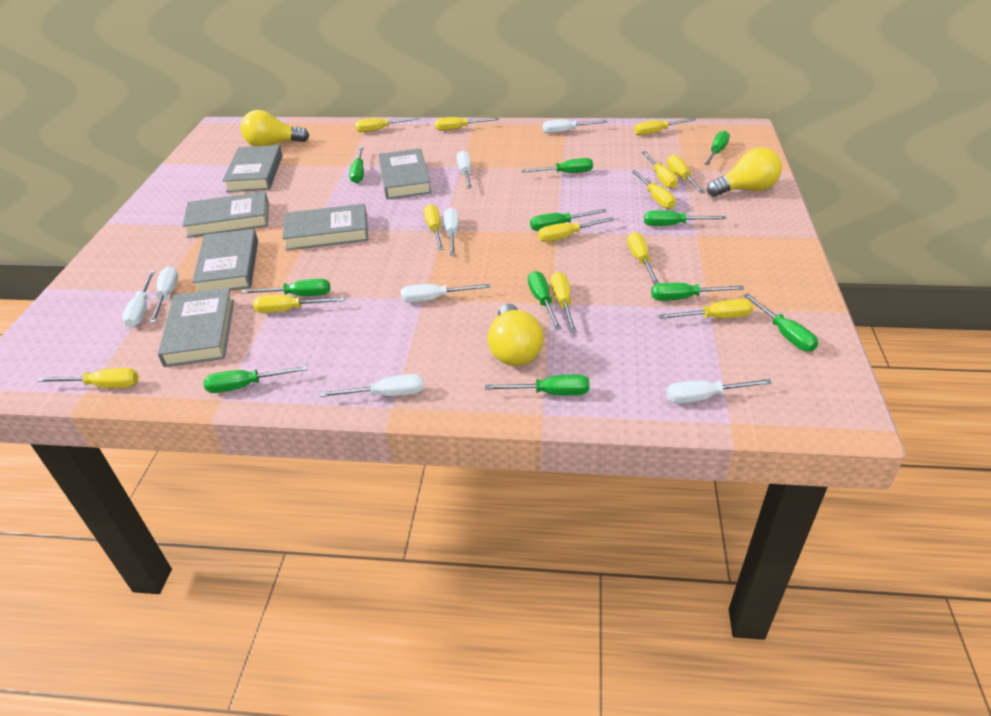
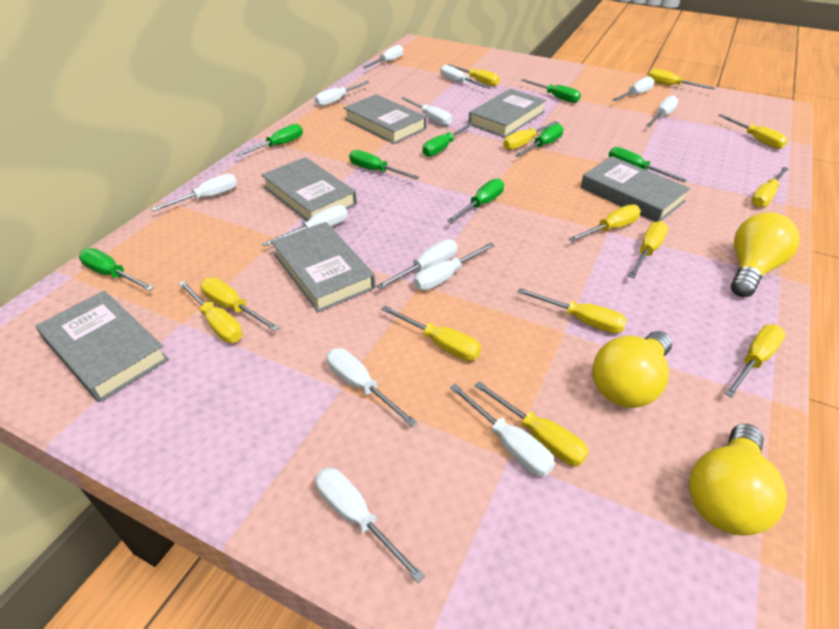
green screwdriver: 11 -> 8
white screwdriver: 8 -> 13

